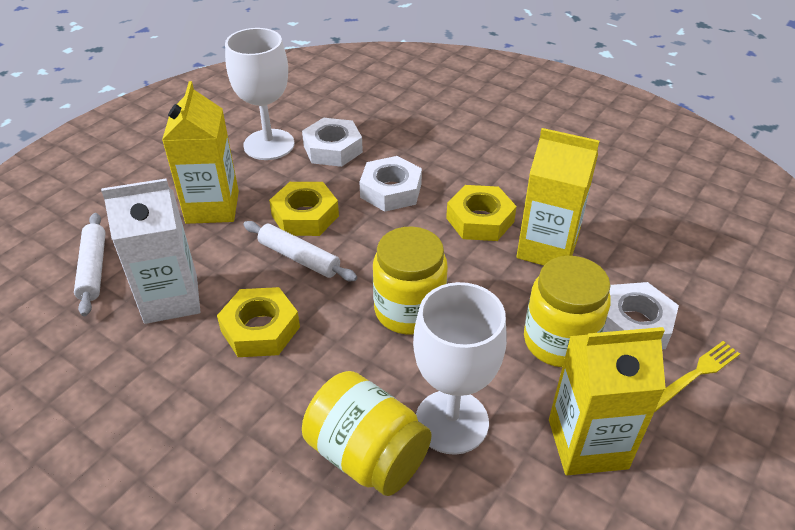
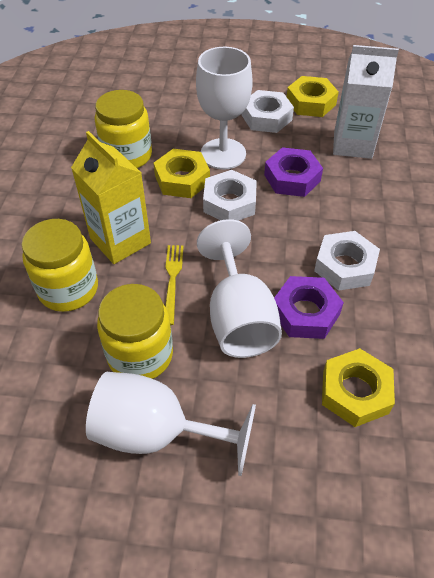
purple nut: 0 -> 2
white goblet: 2 -> 3
white rolling pin: 2 -> 0
yellow carton: 3 -> 1

